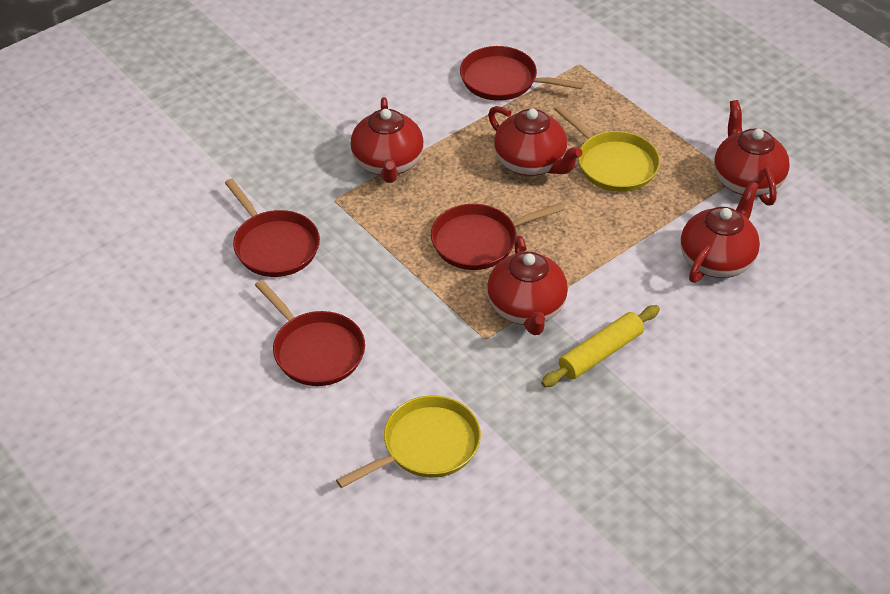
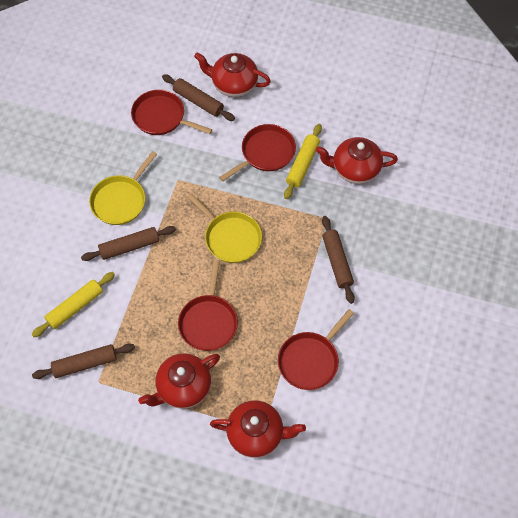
brown rolling pin: 0 -> 4
red teapot: 5 -> 4
yellow rolling pin: 1 -> 2

